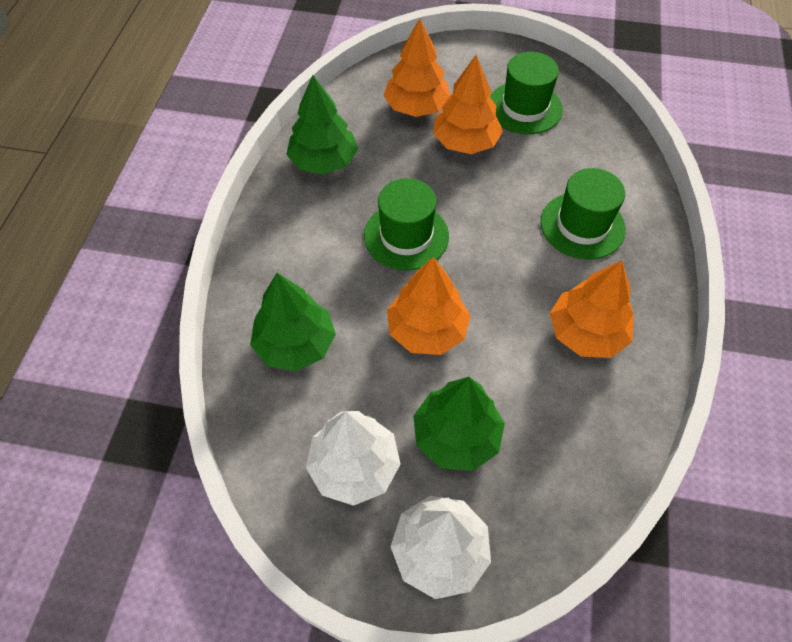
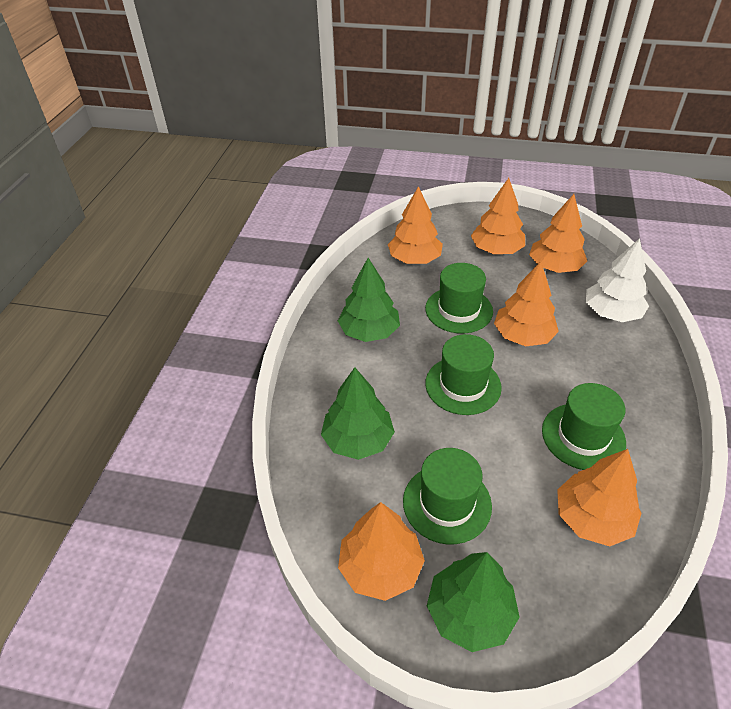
green hat: 3 -> 4
orange tree: 4 -> 6
white tree: 2 -> 1

